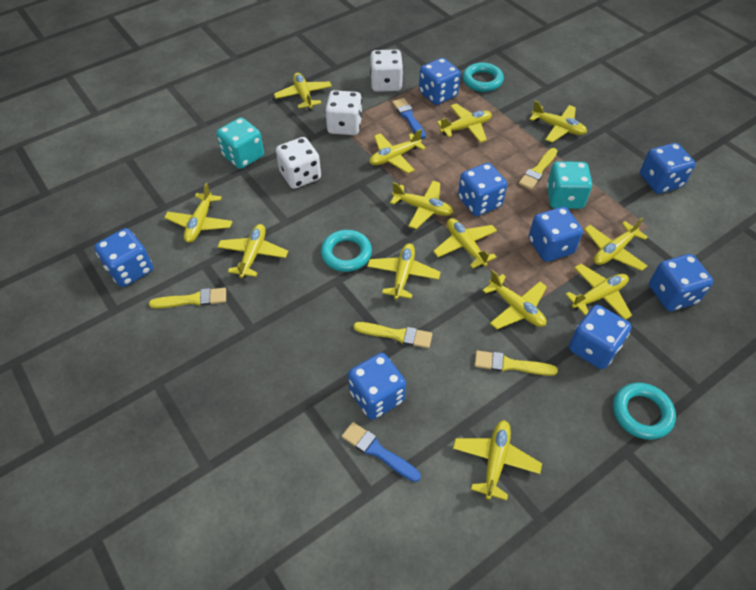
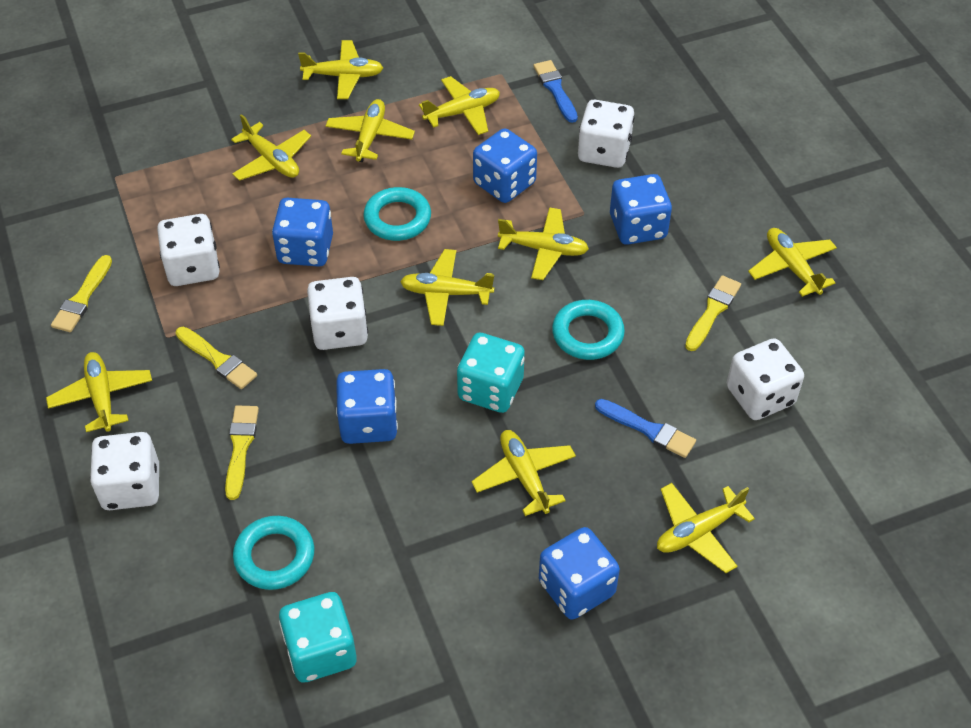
blue dice: 8 -> 5
white dice: 3 -> 5
yellow plane: 13 -> 10

